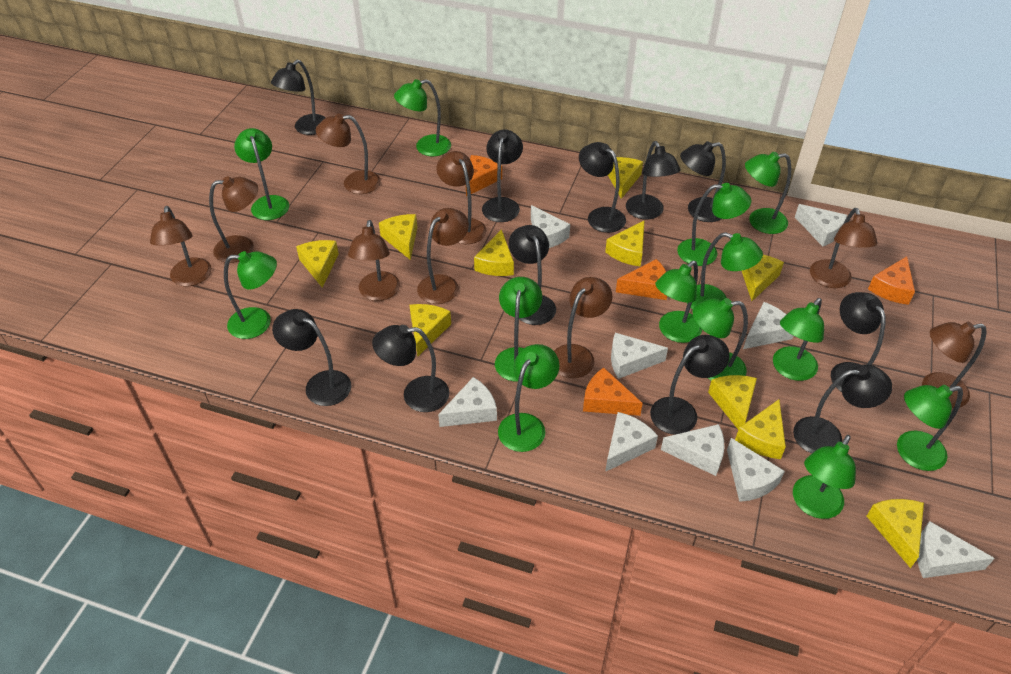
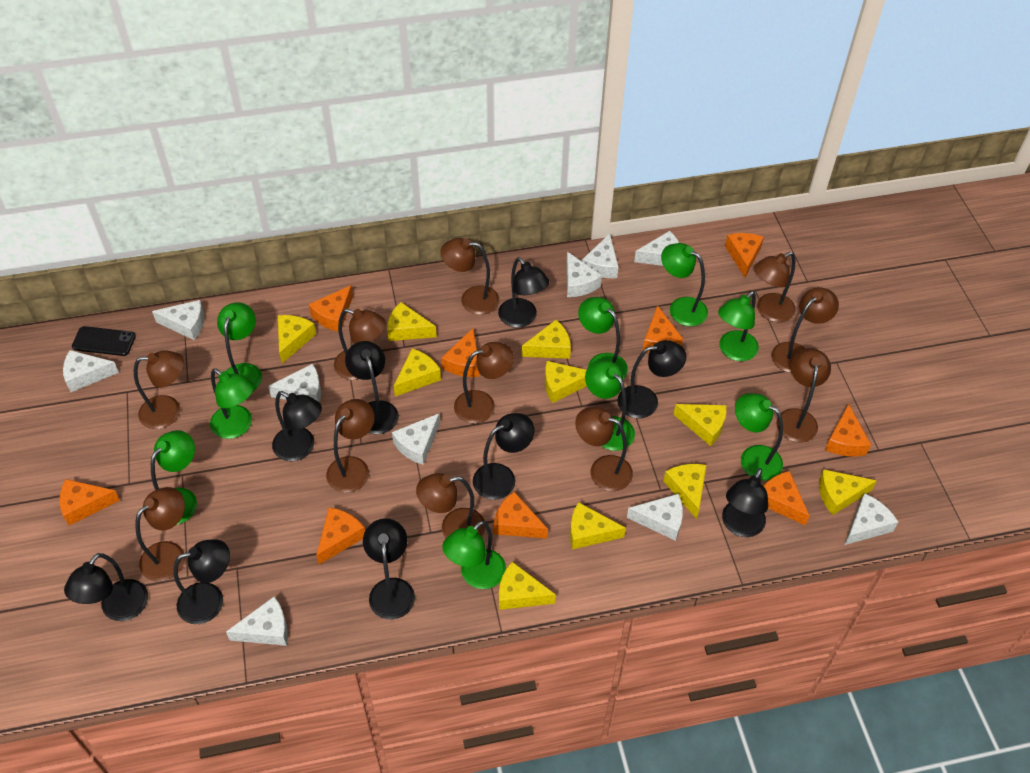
black lamp: 11 -> 9
black phone: 0 -> 1
brown lamp: 9 -> 11
green lamp: 13 -> 9
orange cheese: 4 -> 9
white cheese: 9 -> 10

